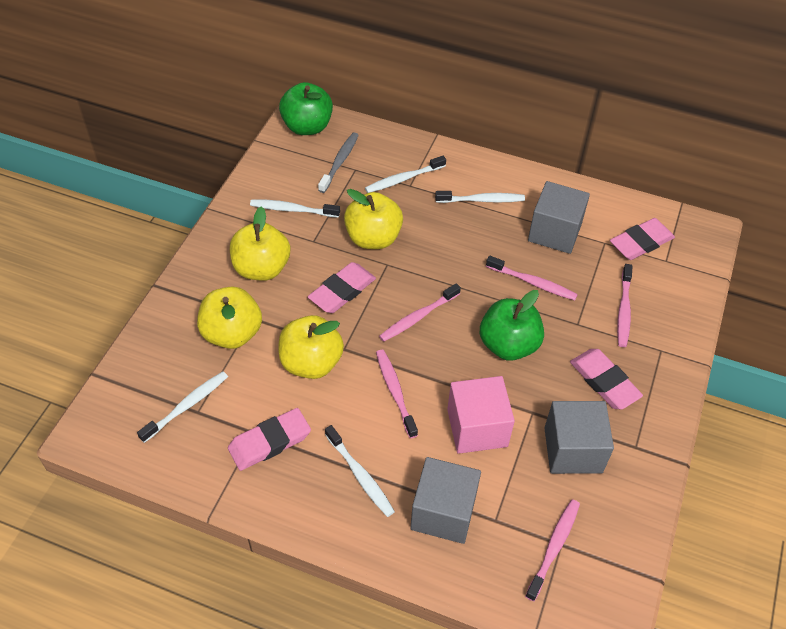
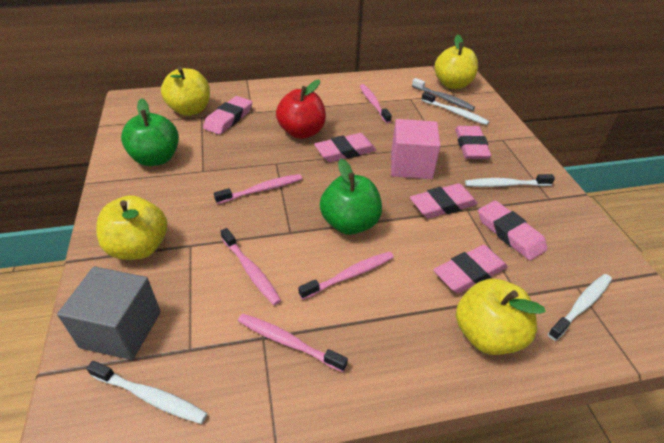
grey cube: 3 -> 1
pink eraser: 4 -> 6
red apple: 0 -> 1
white toothbrush: 5 -> 4

